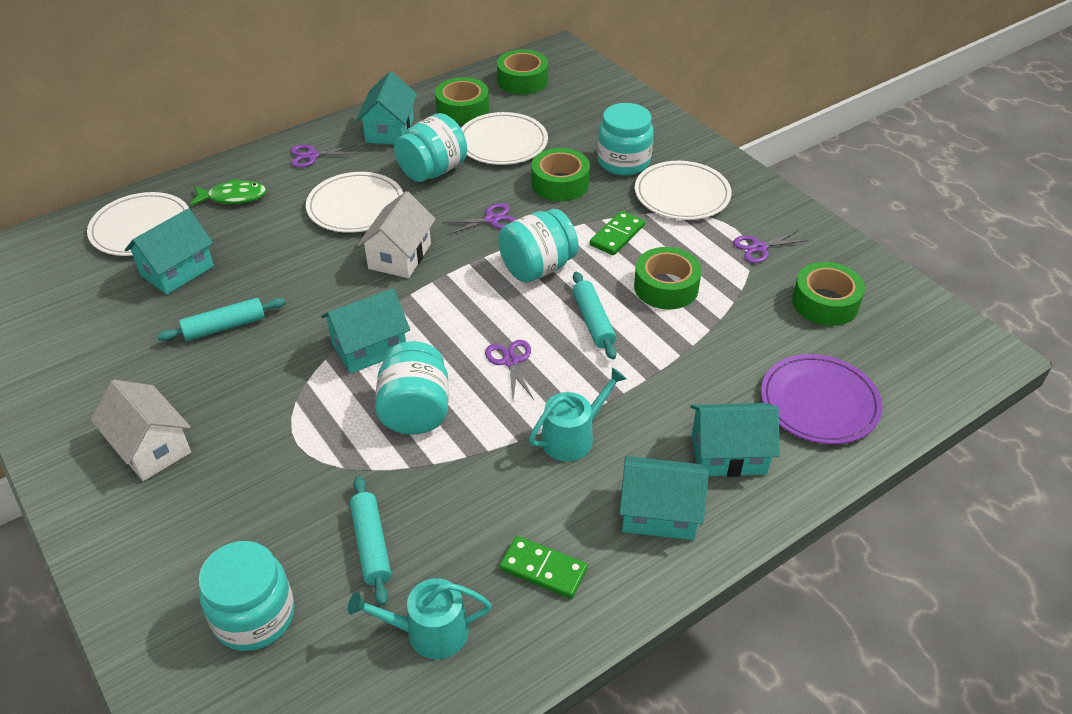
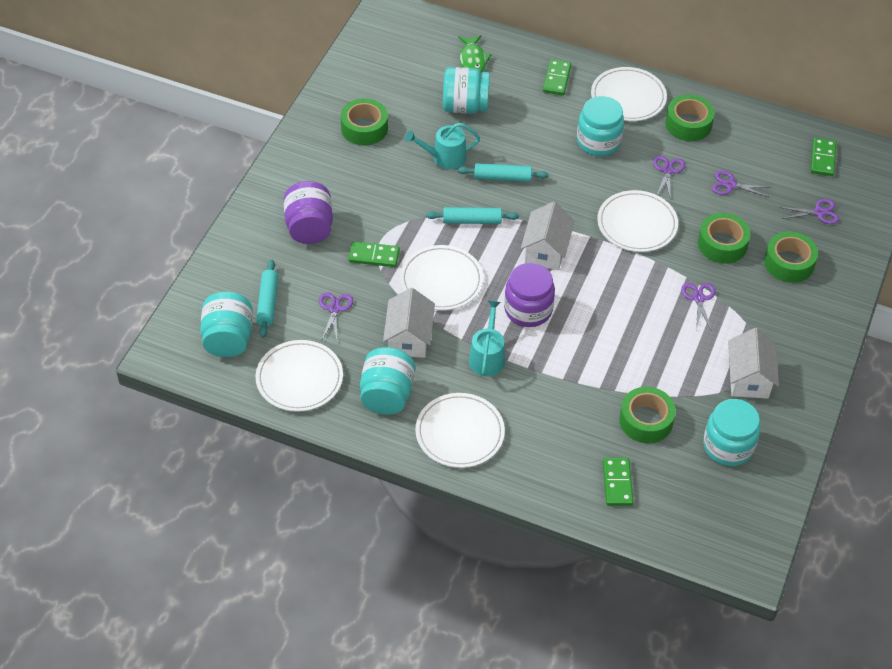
green domino: 2 -> 4
purple jar: 0 -> 2
purple plate: 1 -> 0
purple scissors: 4 -> 5
turquoise house: 5 -> 0
white house: 2 -> 3
white plate: 4 -> 5

